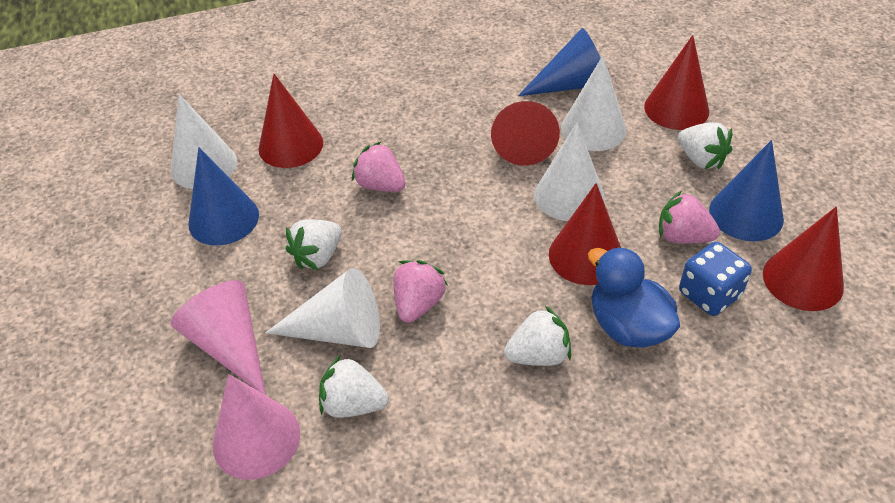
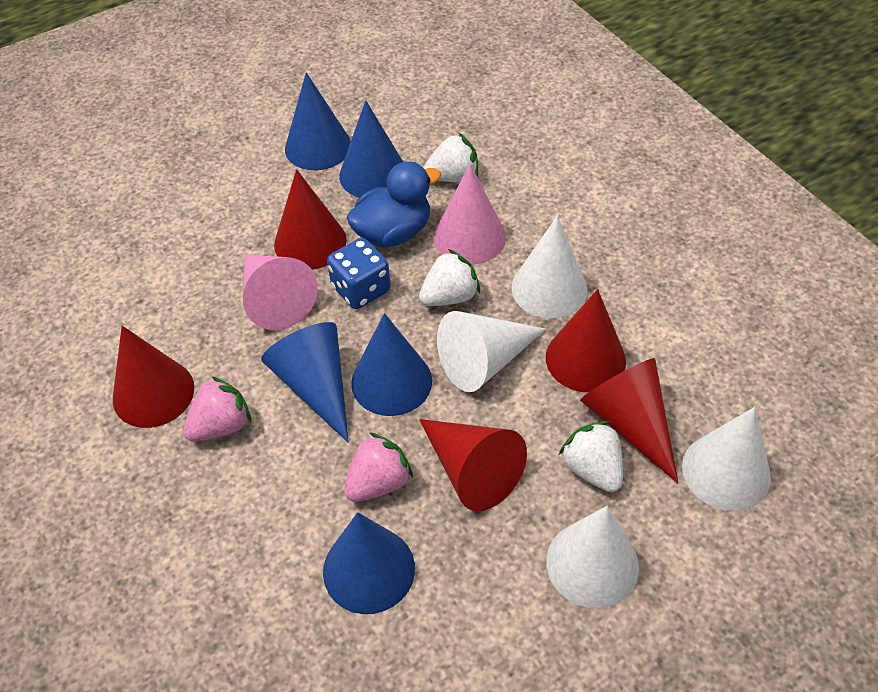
blue cone: 3 -> 5
pink strawberry: 3 -> 2
white strawberry: 4 -> 3

